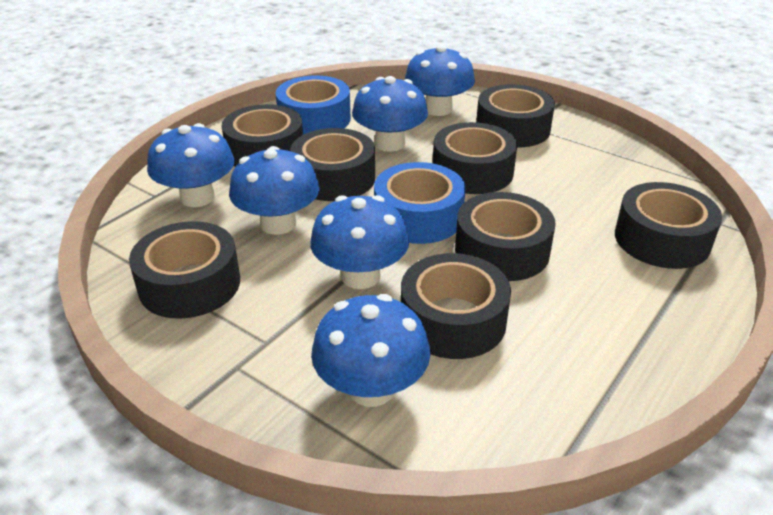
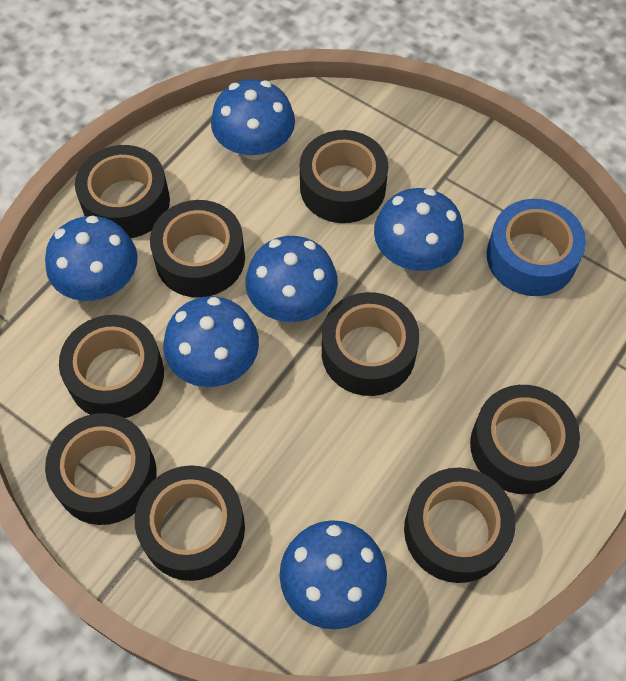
black tape: 8 -> 9
blue tape: 2 -> 1

